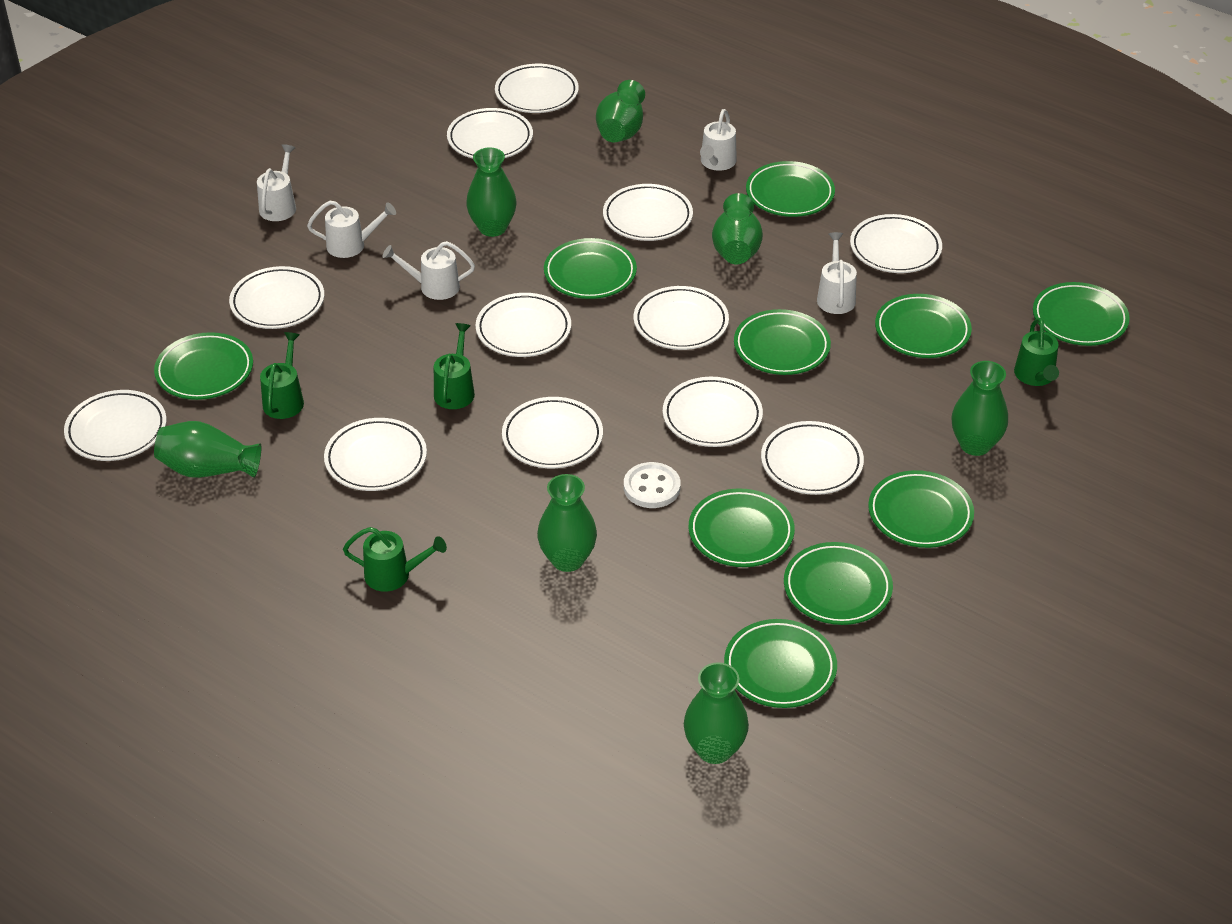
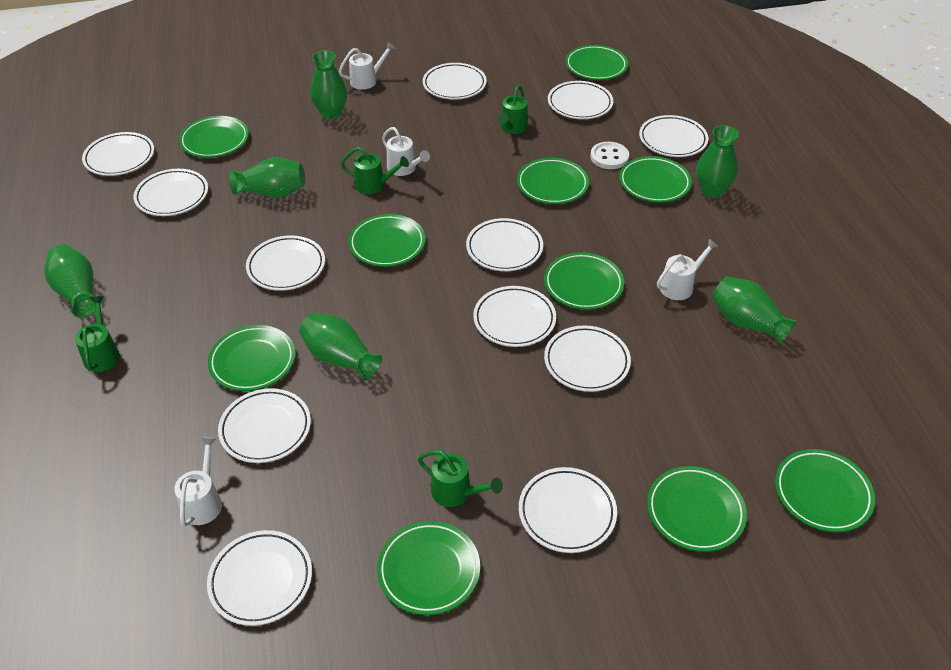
green vase: 7 -> 6
white watering can: 5 -> 4

